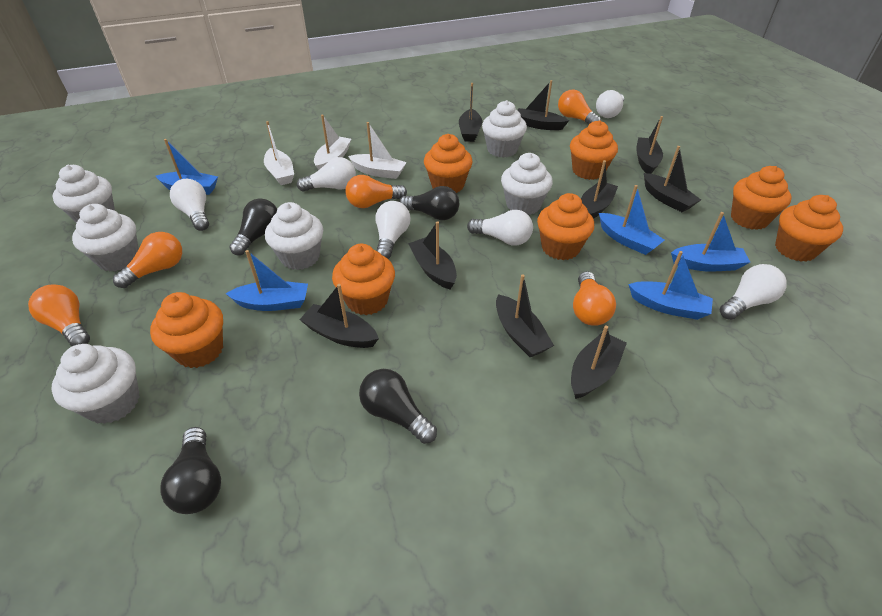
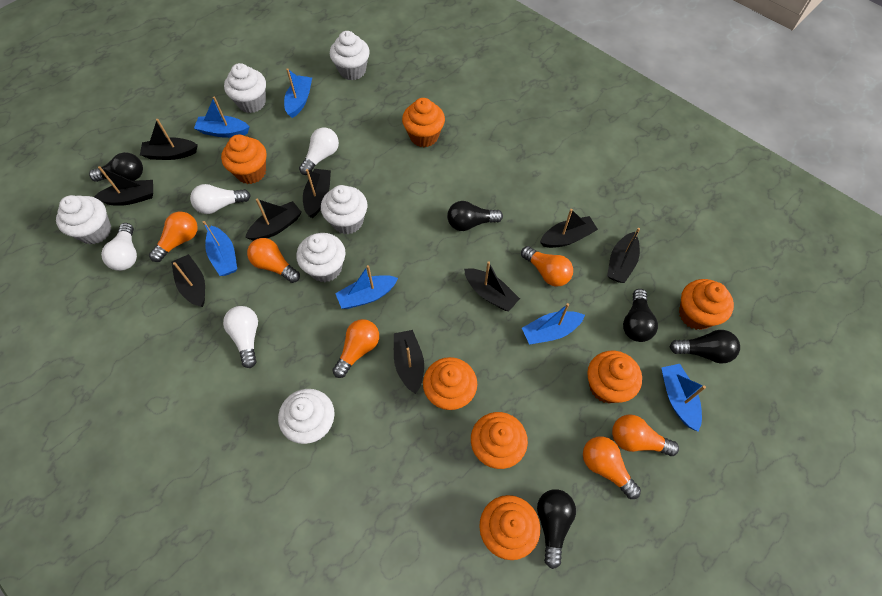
black light bulb: 4 -> 5
blue boat: 5 -> 6
orange light bulb: 5 -> 6
white boat: 3 -> 0
white light bulb: 6 -> 4

